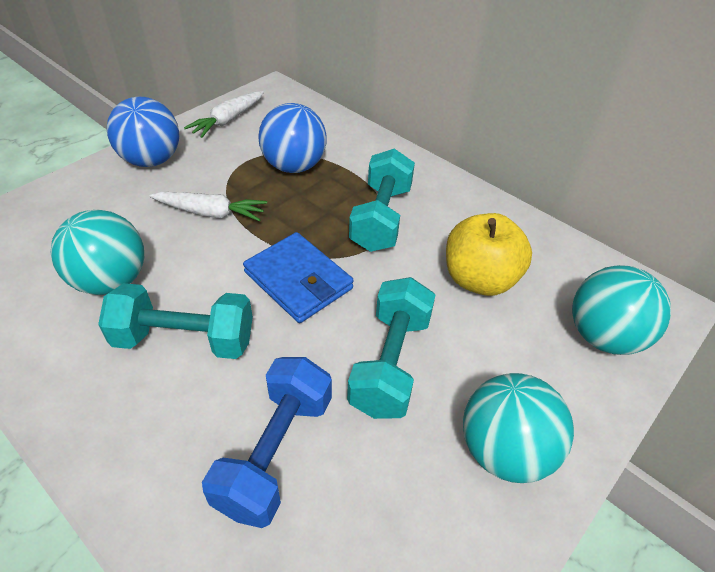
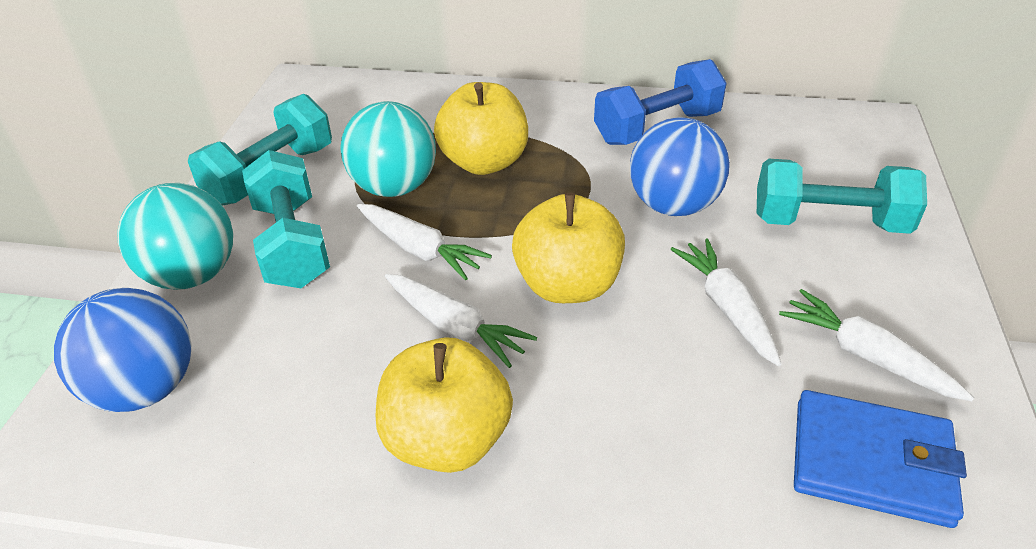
turquoise ball: 3 -> 2
white carrot: 2 -> 4
yellow apple: 1 -> 3

